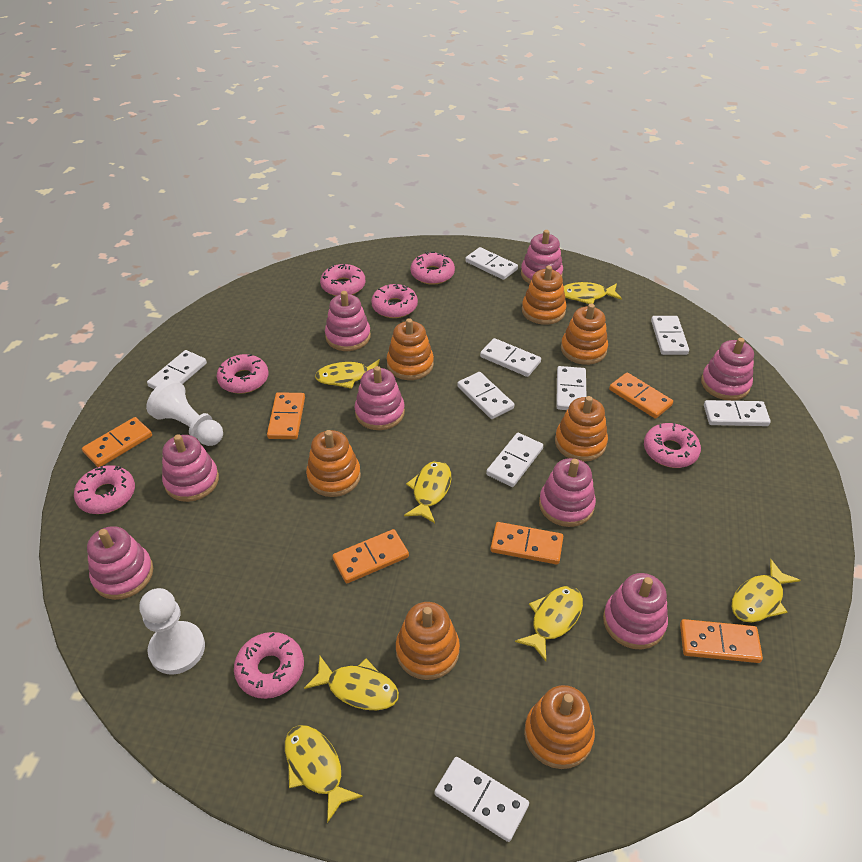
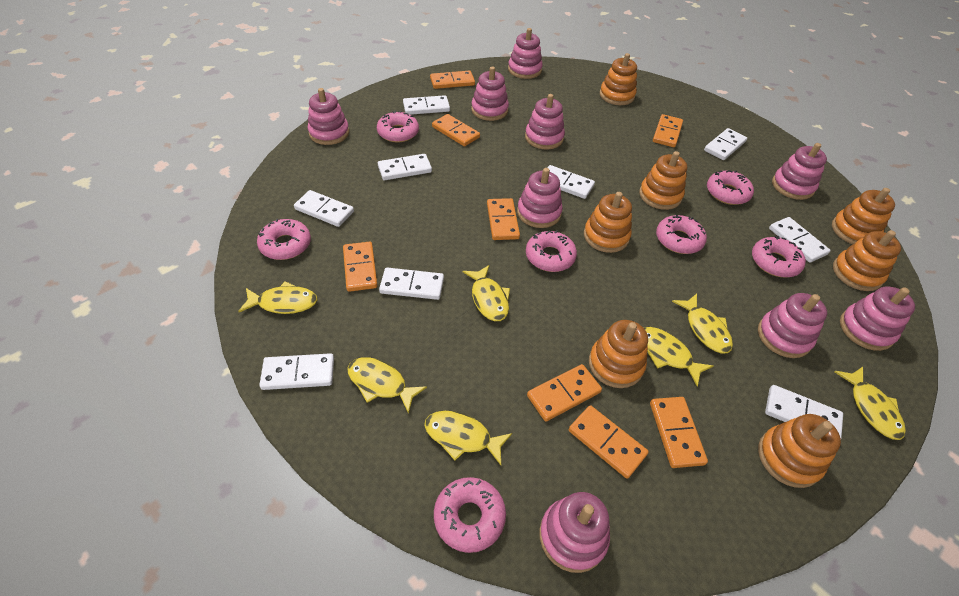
orange domino: 6 -> 8
pink stacking toy: 8 -> 9
white pawn: 2 -> 0

